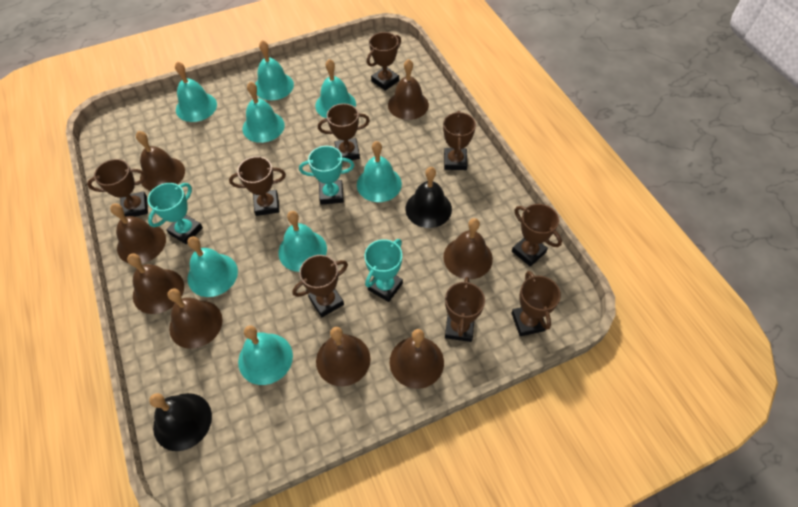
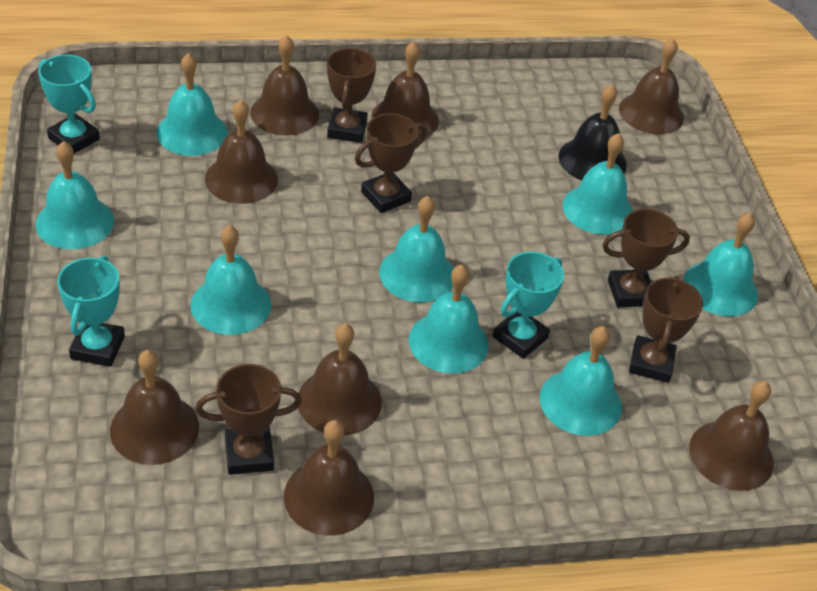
black bell: 2 -> 1
brown trophy: 9 -> 5

